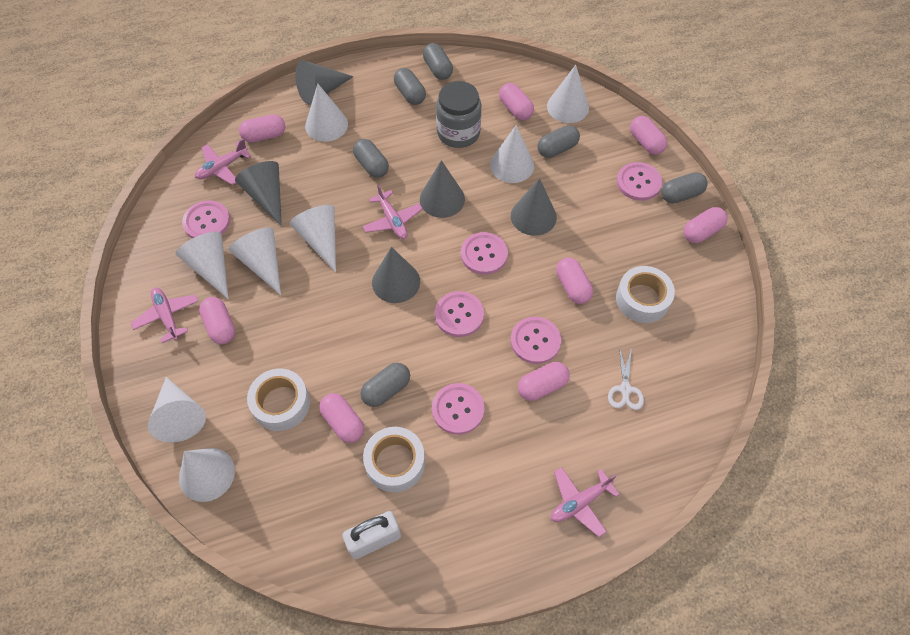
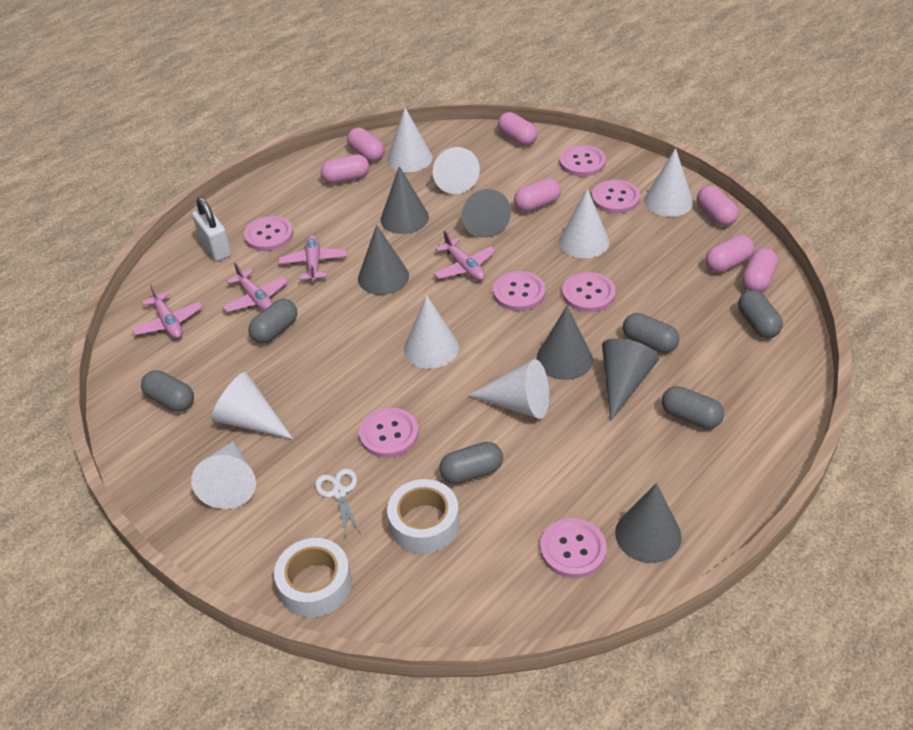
grey cone: 5 -> 6
grey jar: 1 -> 0
pink button: 6 -> 7
pink capsule: 8 -> 7
white tape: 3 -> 2

